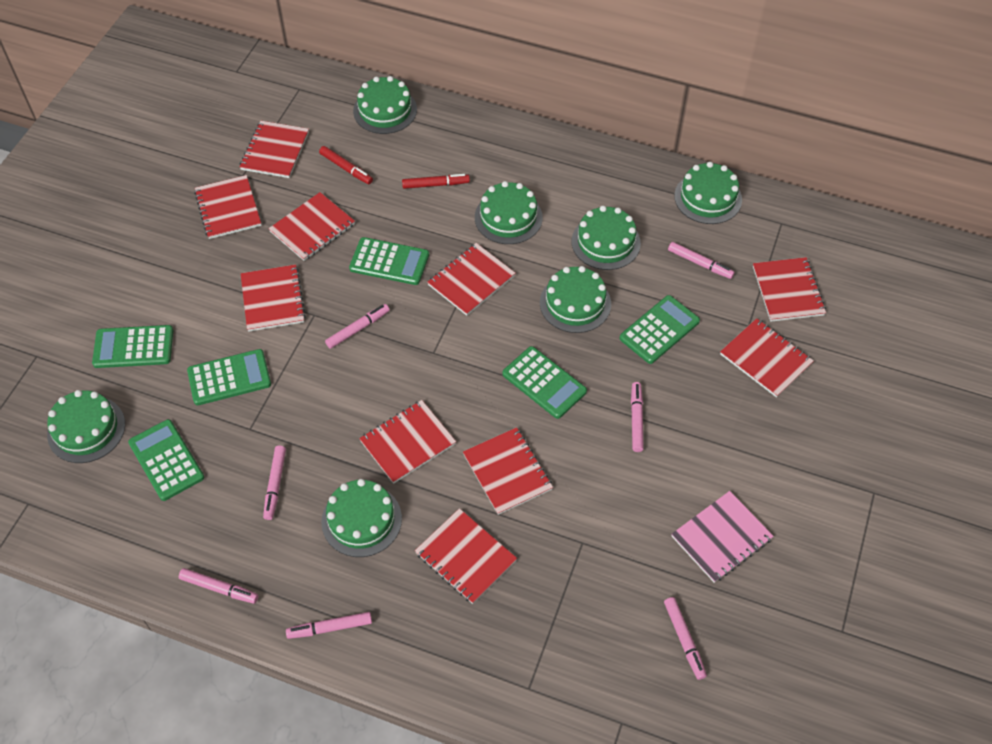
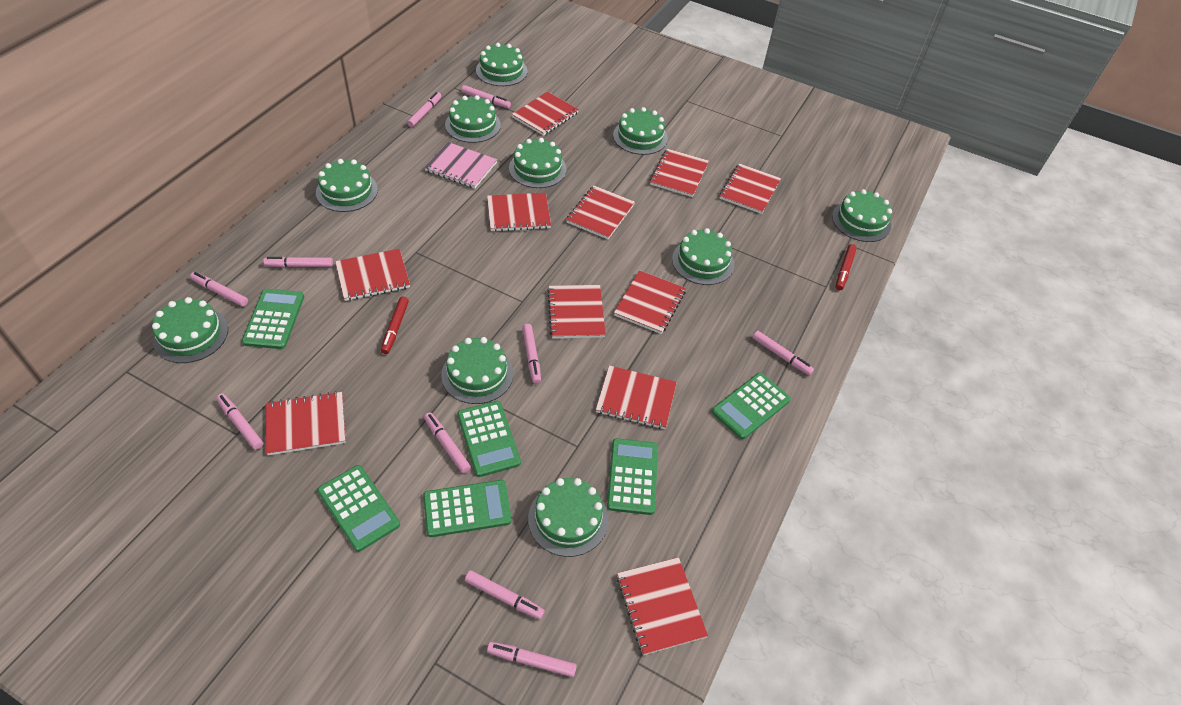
green cake: 7 -> 10
pink marker: 7 -> 10
red notebook: 10 -> 11

